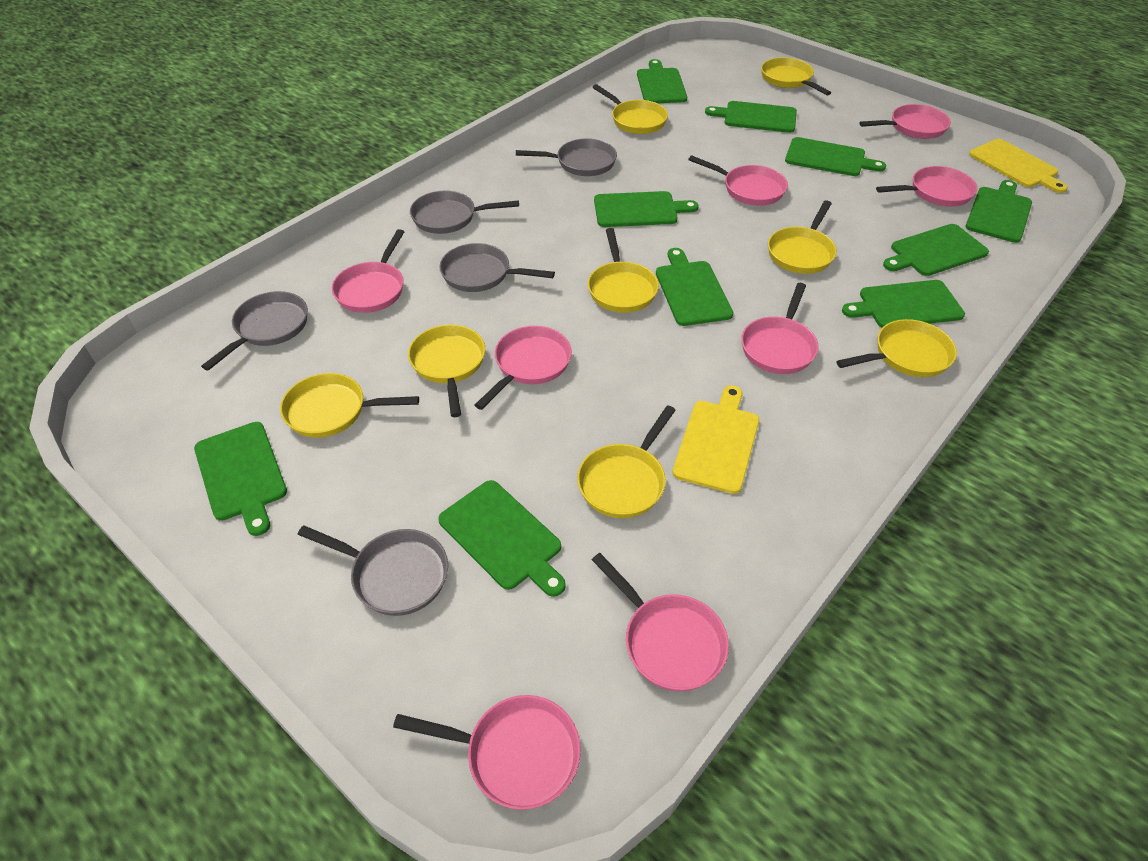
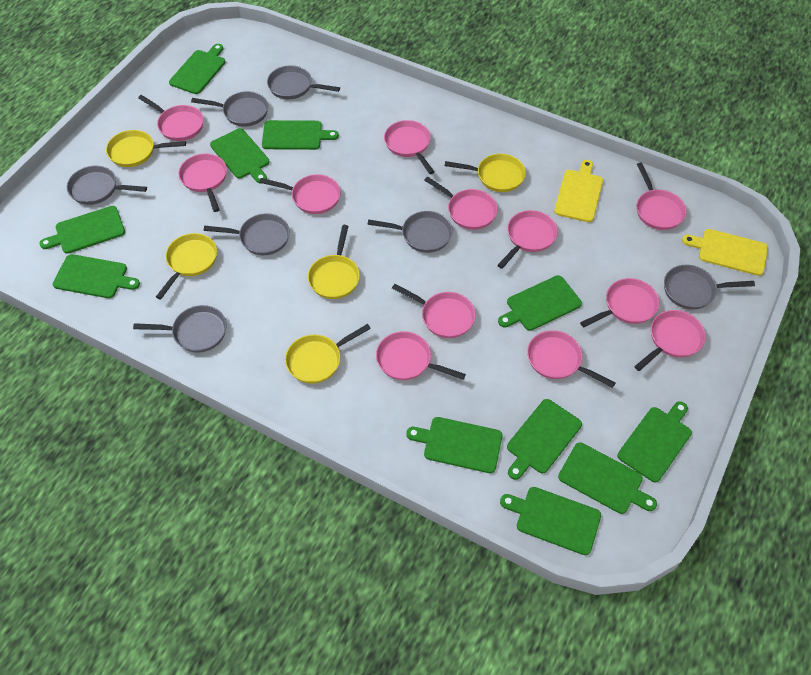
green cutting board: 10 -> 11
grey pan: 5 -> 7
pink pan: 8 -> 12
yellow pan: 8 -> 5

